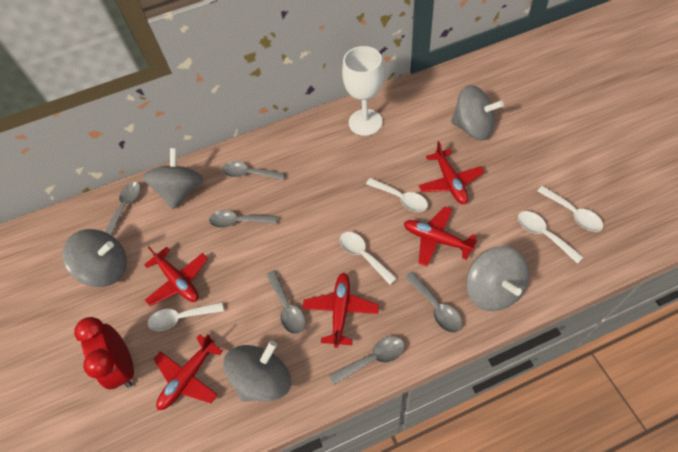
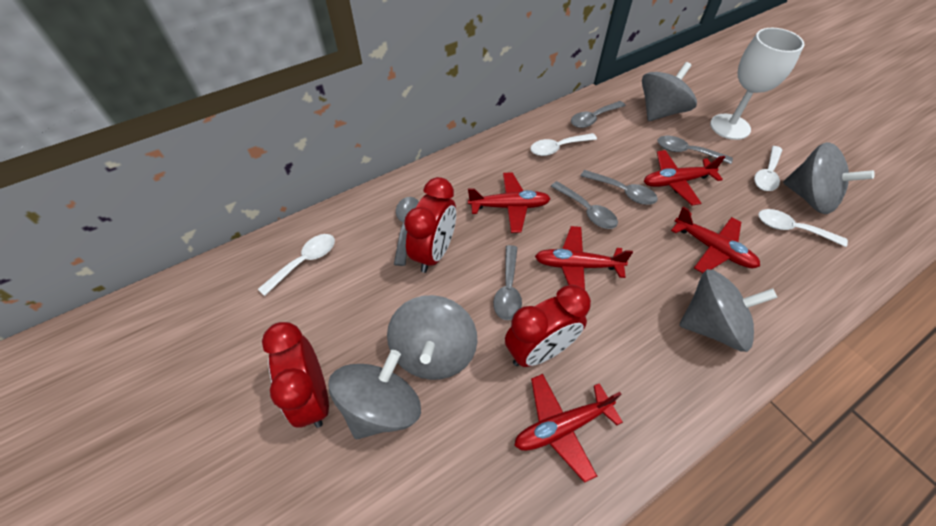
red clock: 1 -> 3
white spoon: 5 -> 4

